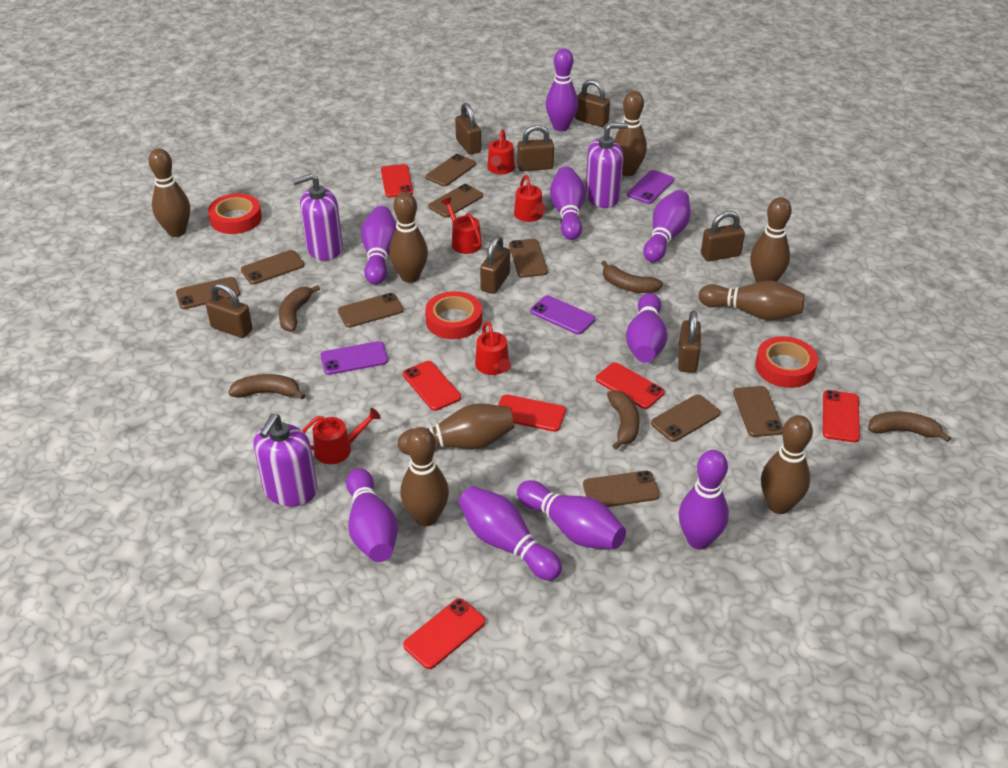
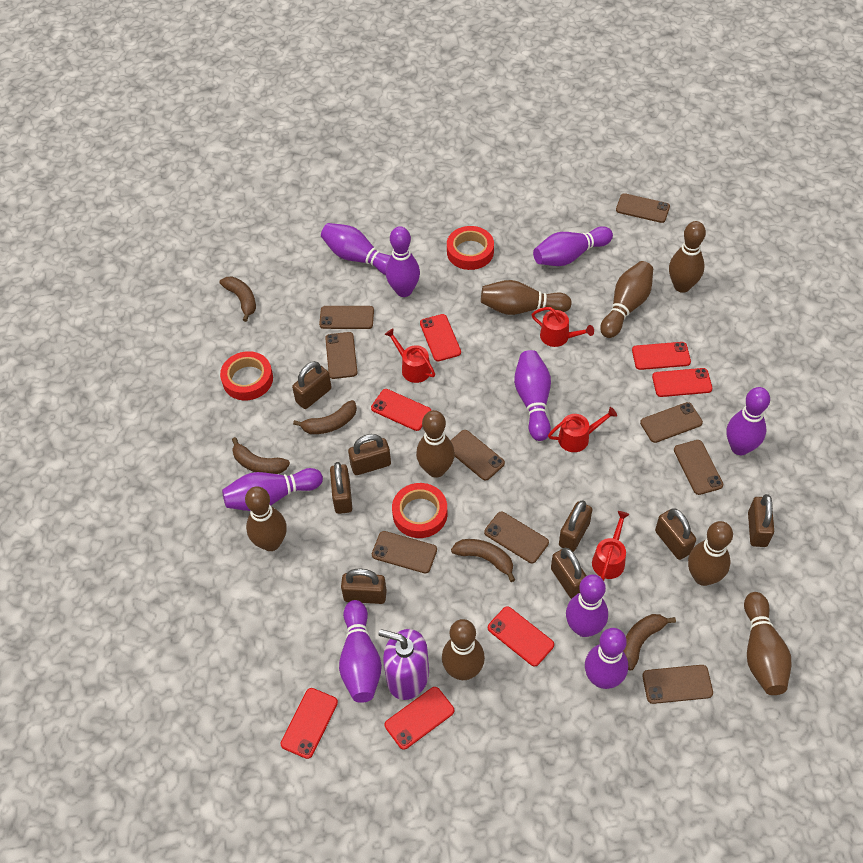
brown padlock: 7 -> 8
purple phone: 3 -> 0
purple soap dispenser: 3 -> 1
red phone: 6 -> 7
red watering can: 5 -> 4

